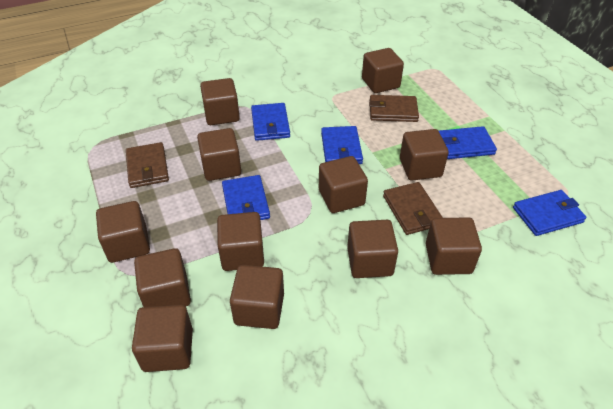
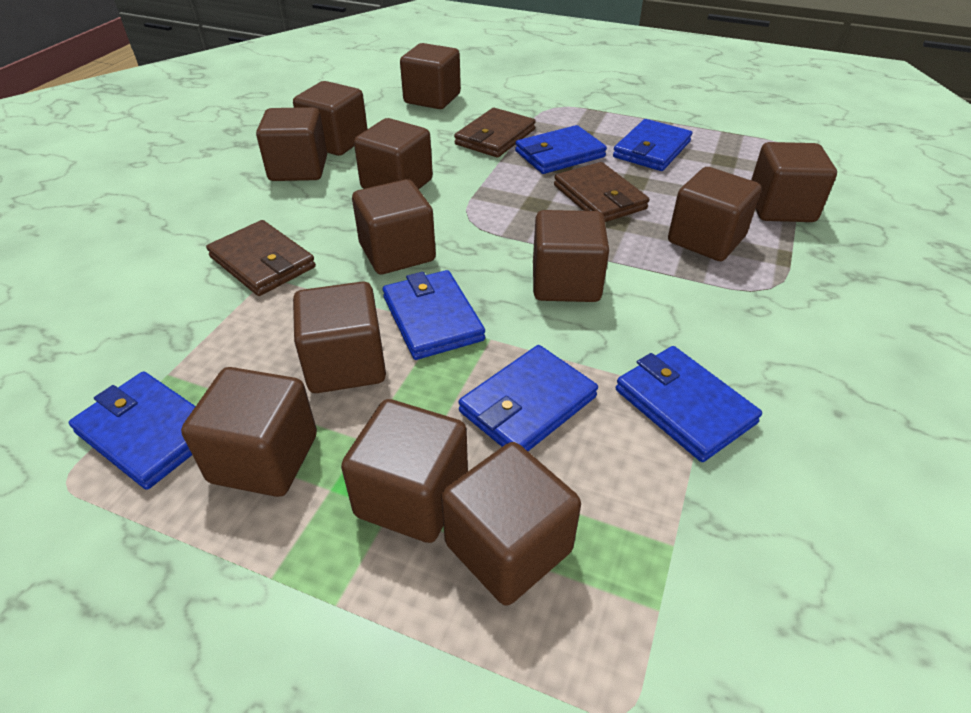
blue wallet: 5 -> 6

